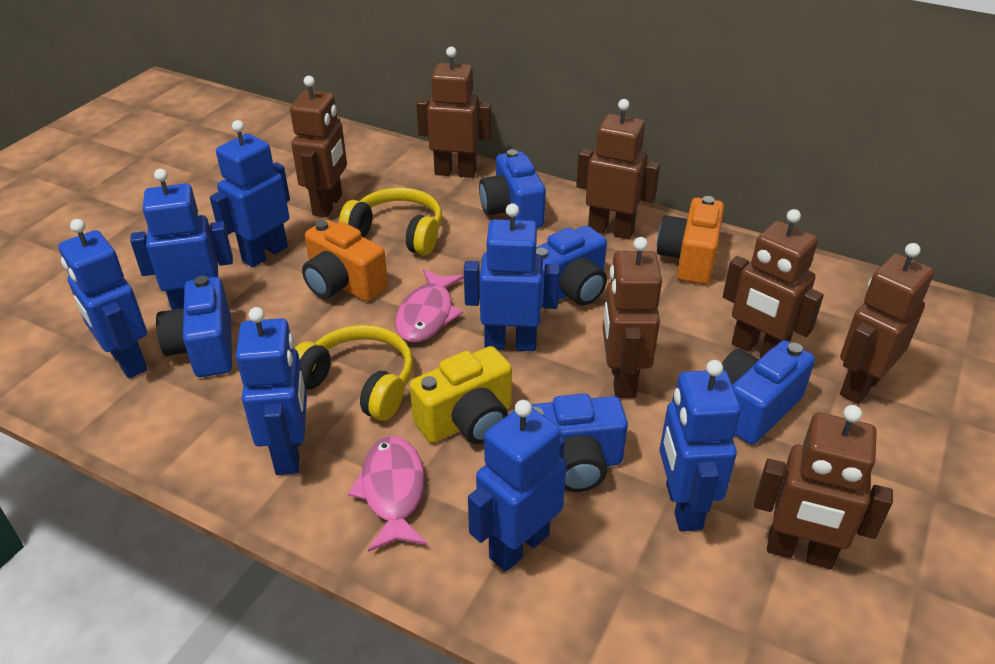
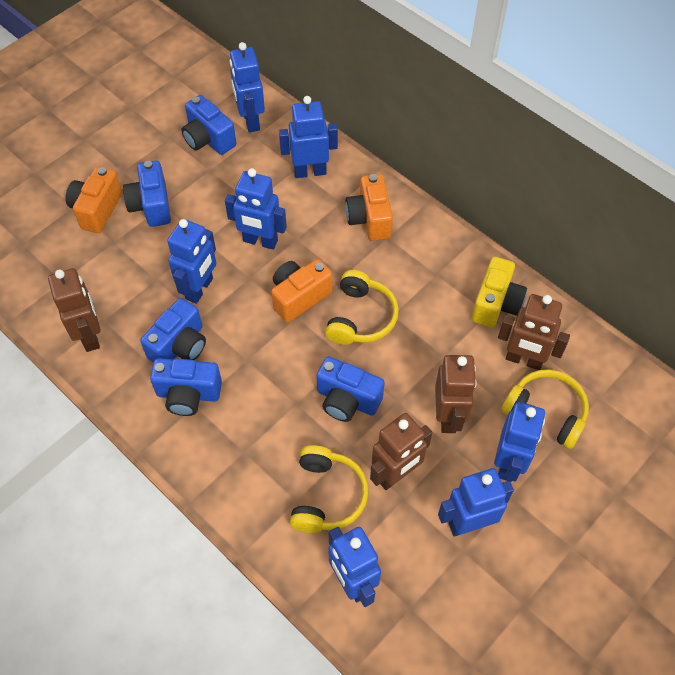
brown robot: 7 -> 4
orange camera: 2 -> 3
pink fish: 2 -> 0
yellow headphones: 2 -> 3

